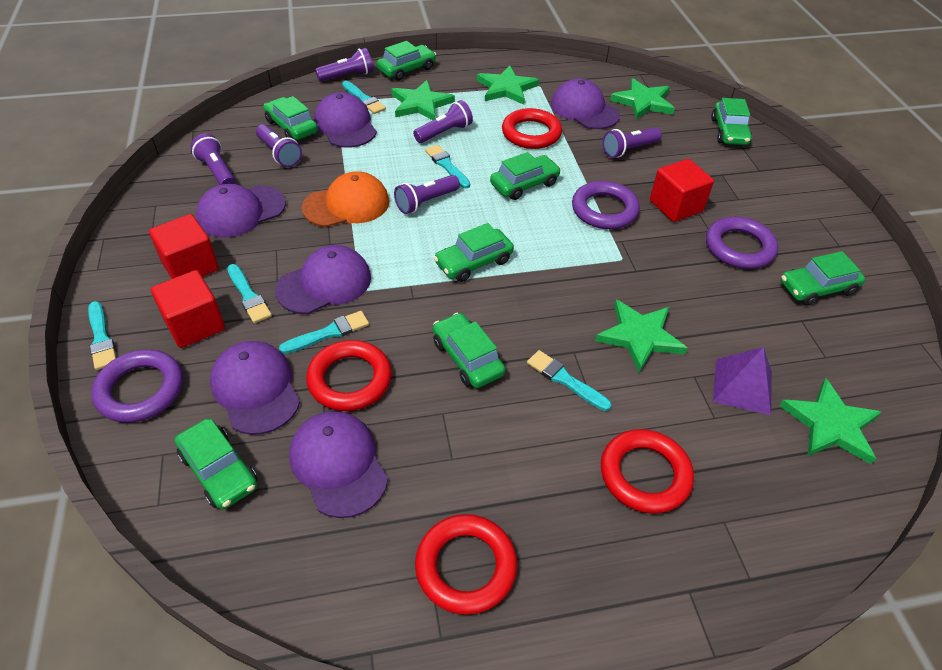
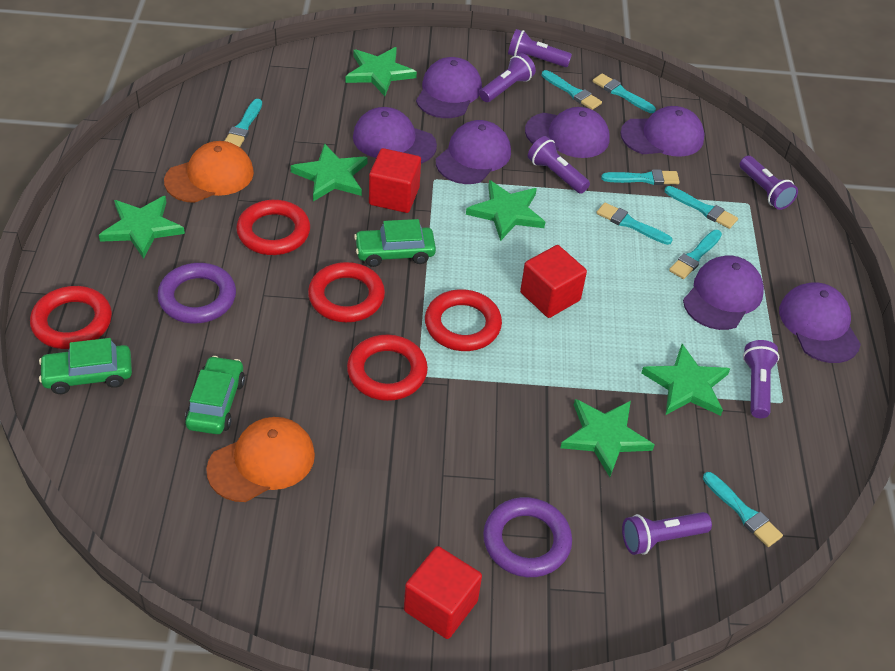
green car: 8 -> 3
green star: 5 -> 6
orange cap: 1 -> 2
purple cap: 6 -> 7
purple pyramid: 1 -> 0
purple ring: 3 -> 2
red ring: 4 -> 5
turquoise brush: 6 -> 8

